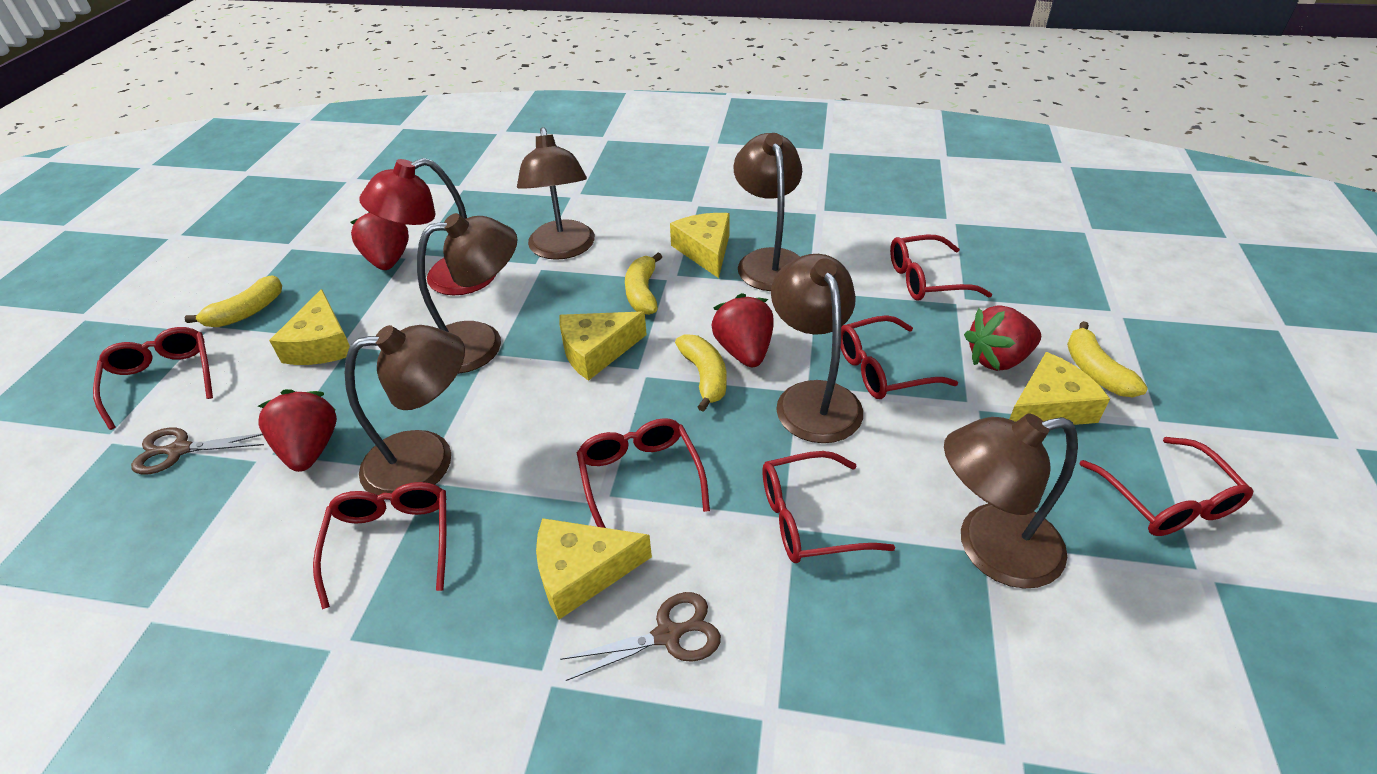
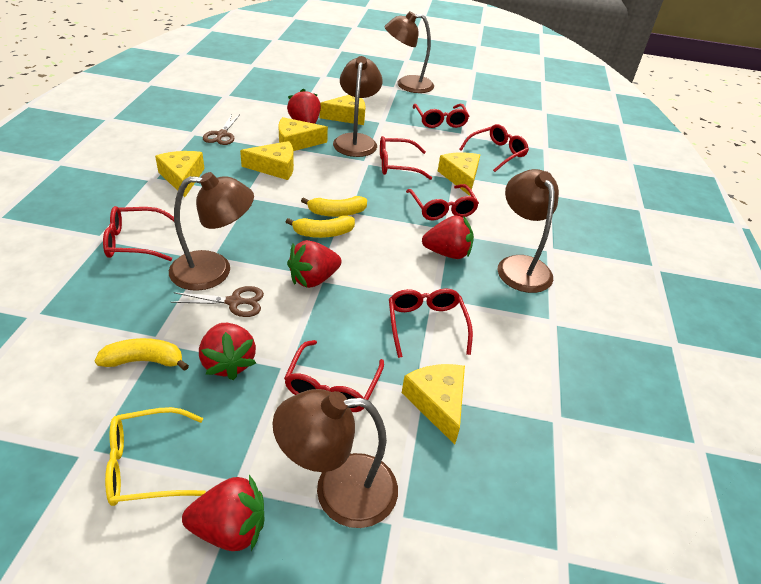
brown lamp: 6 -> 5
red lamp: 1 -> 0
red strawberry: 4 -> 5
yellow banana: 4 -> 3
yellow cheese: 5 -> 6
yellow glasses: 0 -> 1

